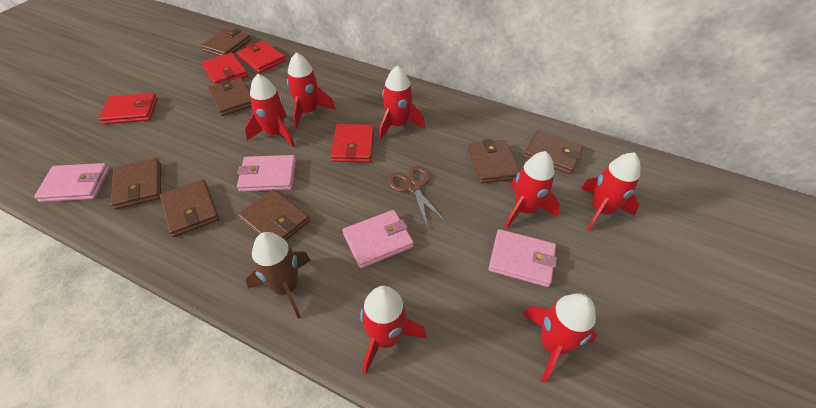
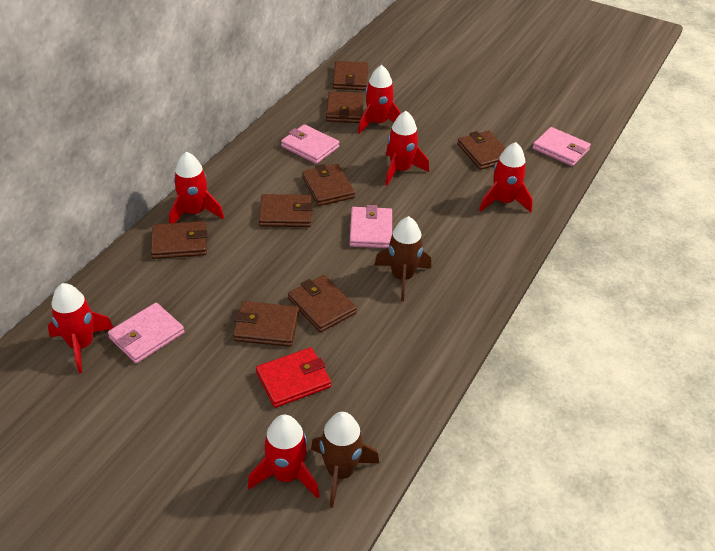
brown rocket: 1 -> 2
brown scissors: 1 -> 0
brown wallet: 7 -> 8
red rocket: 7 -> 6
red wallet: 4 -> 1

